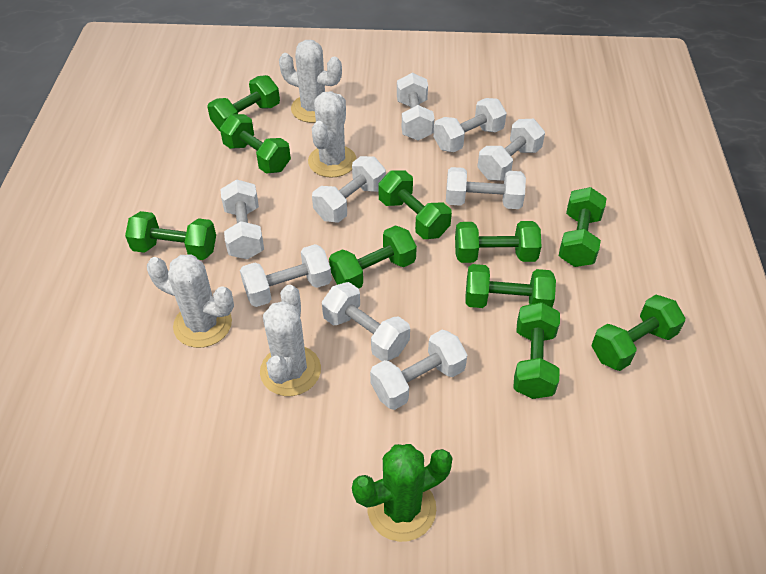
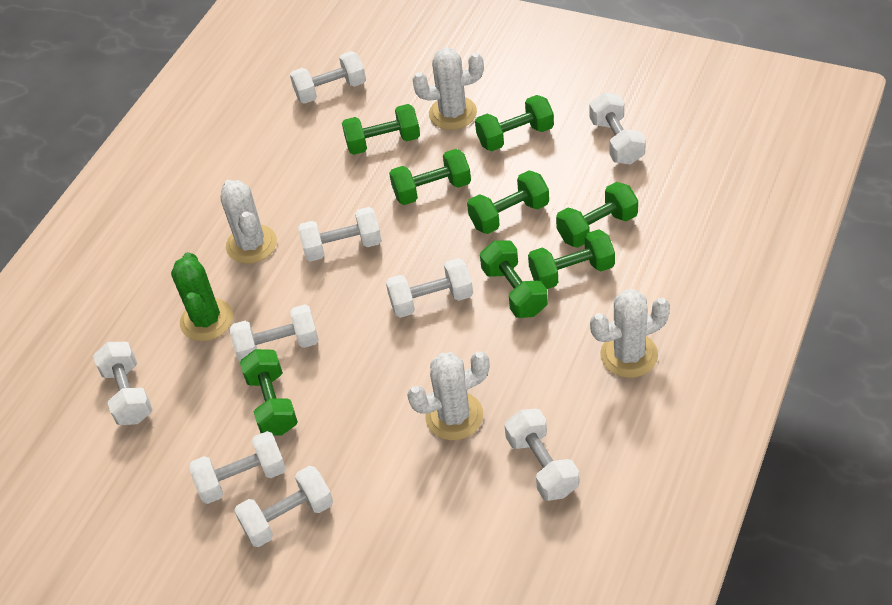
green dumbbell: 10 -> 8

